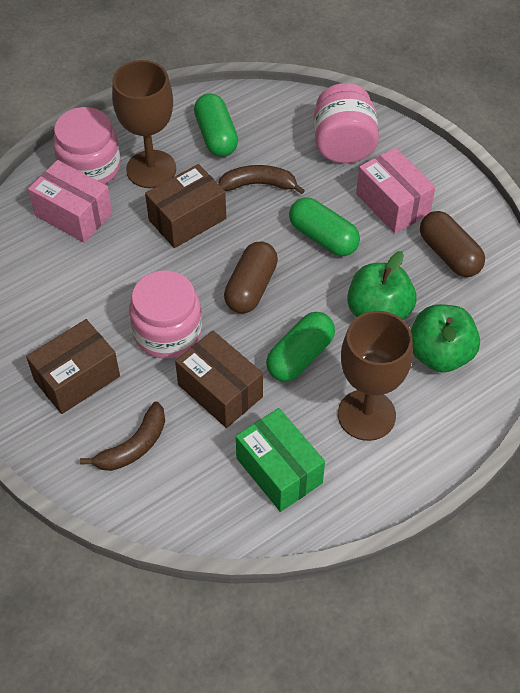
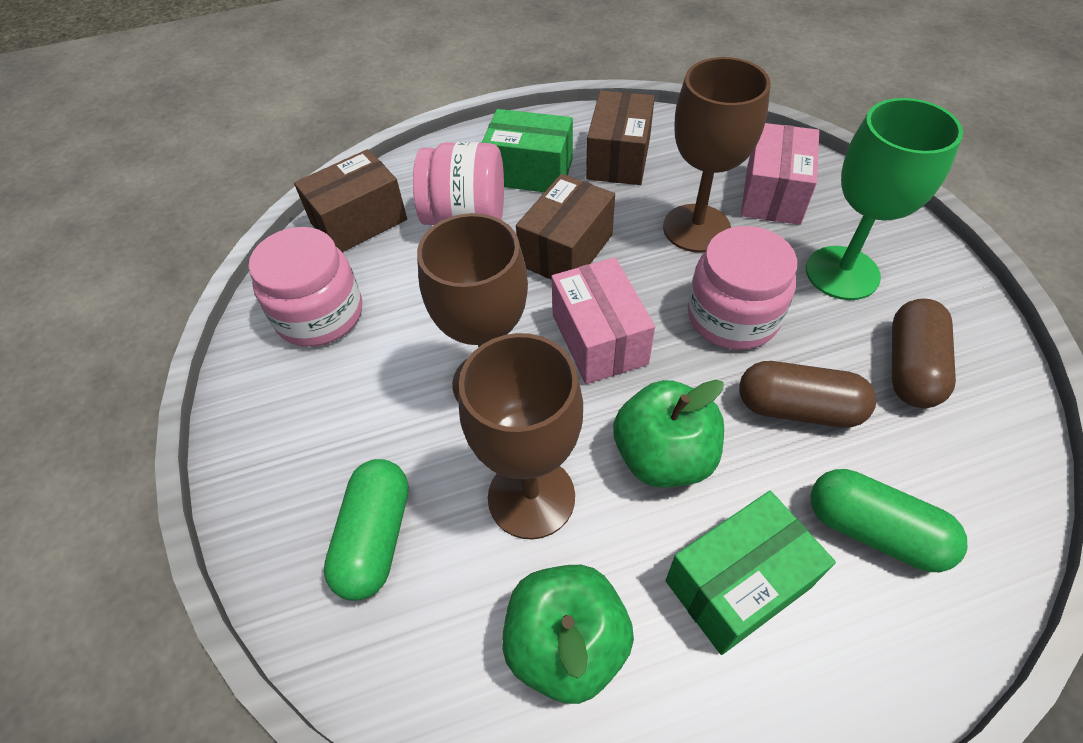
brown banana: 2 -> 0
brown goblet: 2 -> 3
green box: 1 -> 2
green capsule: 3 -> 2
green goblet: 0 -> 1

